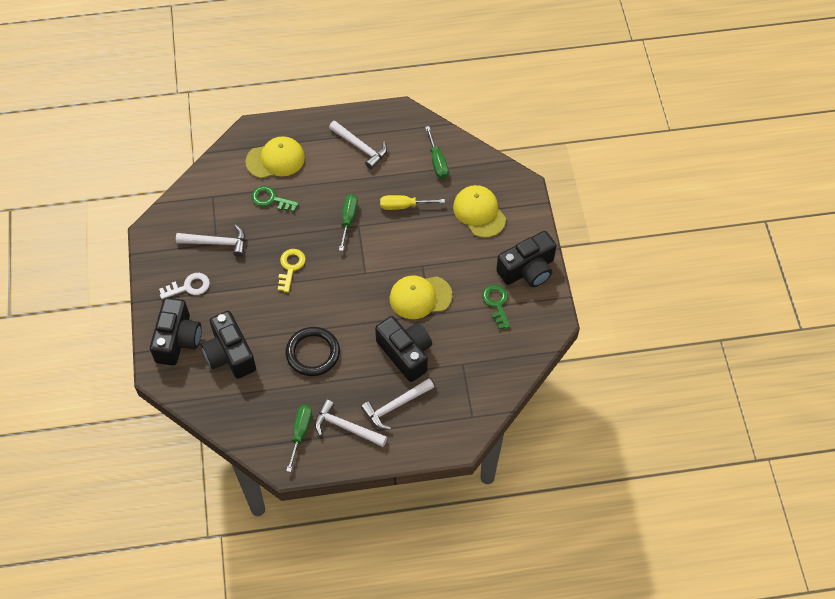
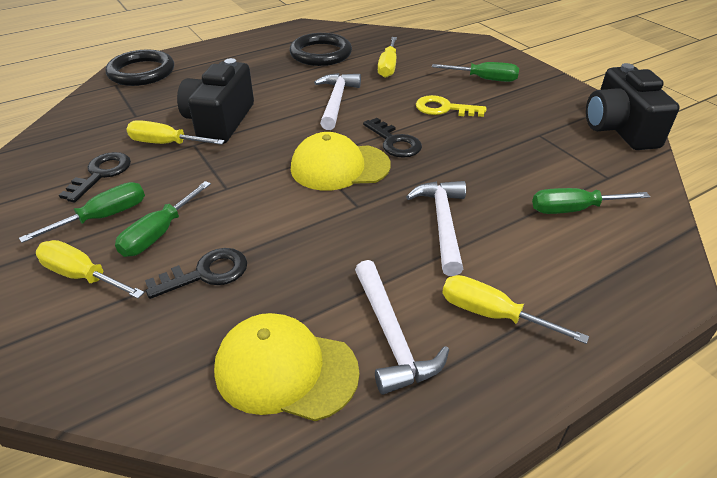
black camera: 4 -> 2
black key: 0 -> 3
black ring: 1 -> 2
green key: 2 -> 0
green screwdriver: 3 -> 4
white hammer: 4 -> 3
white key: 1 -> 0
yellow cap: 3 -> 2
yellow screwdriver: 1 -> 4

